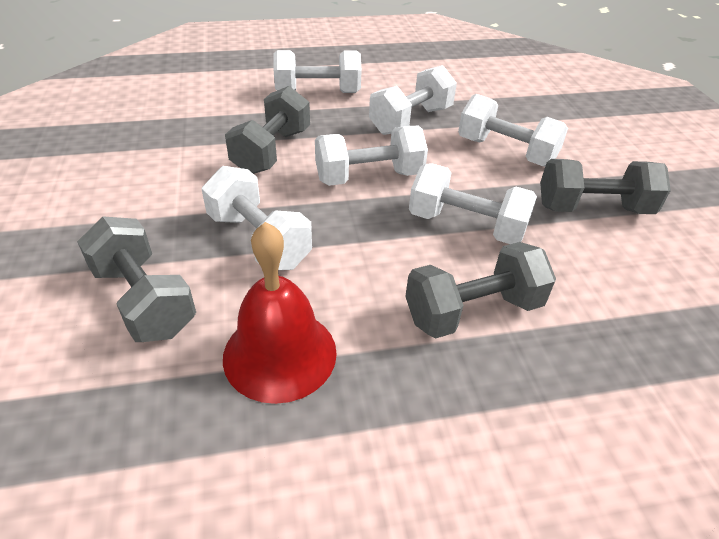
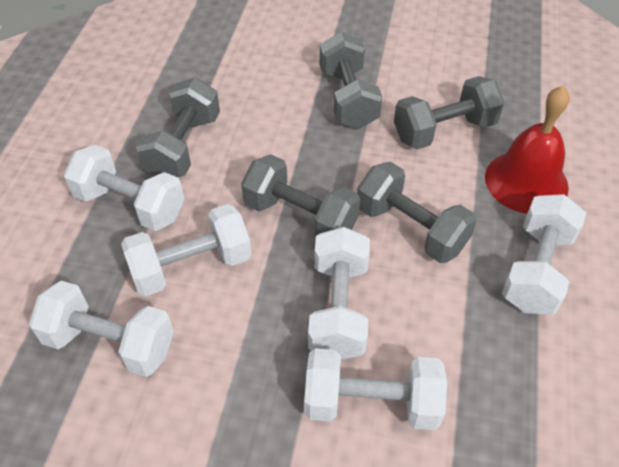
grey dumbbell: 4 -> 5

